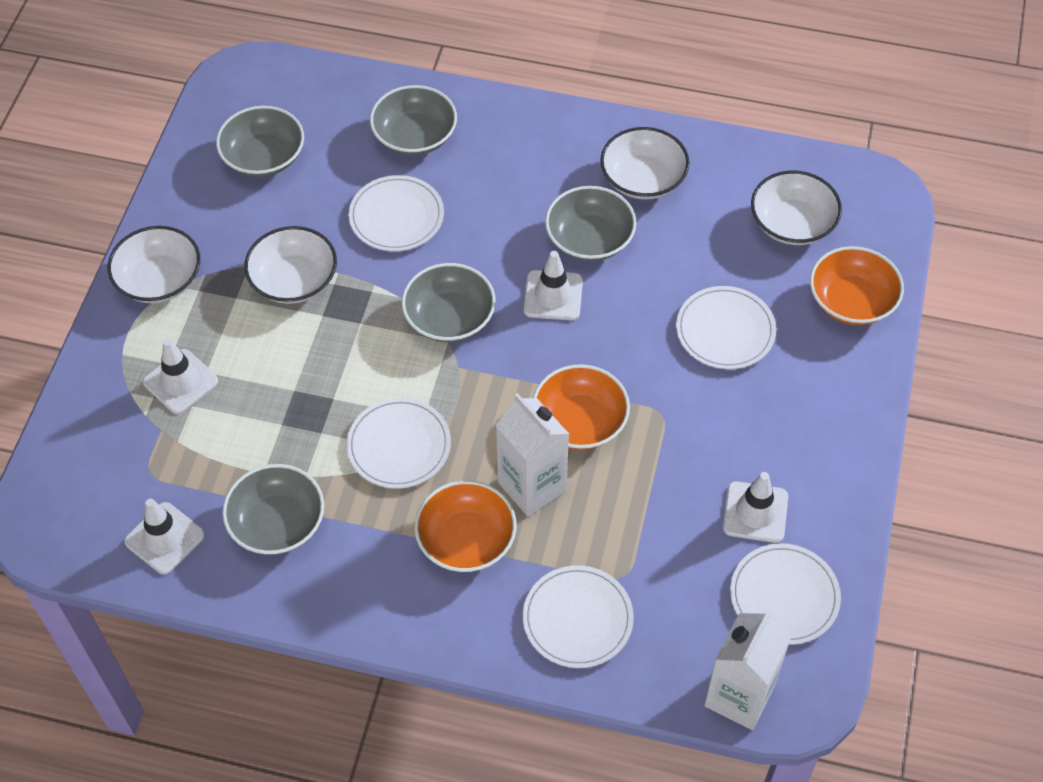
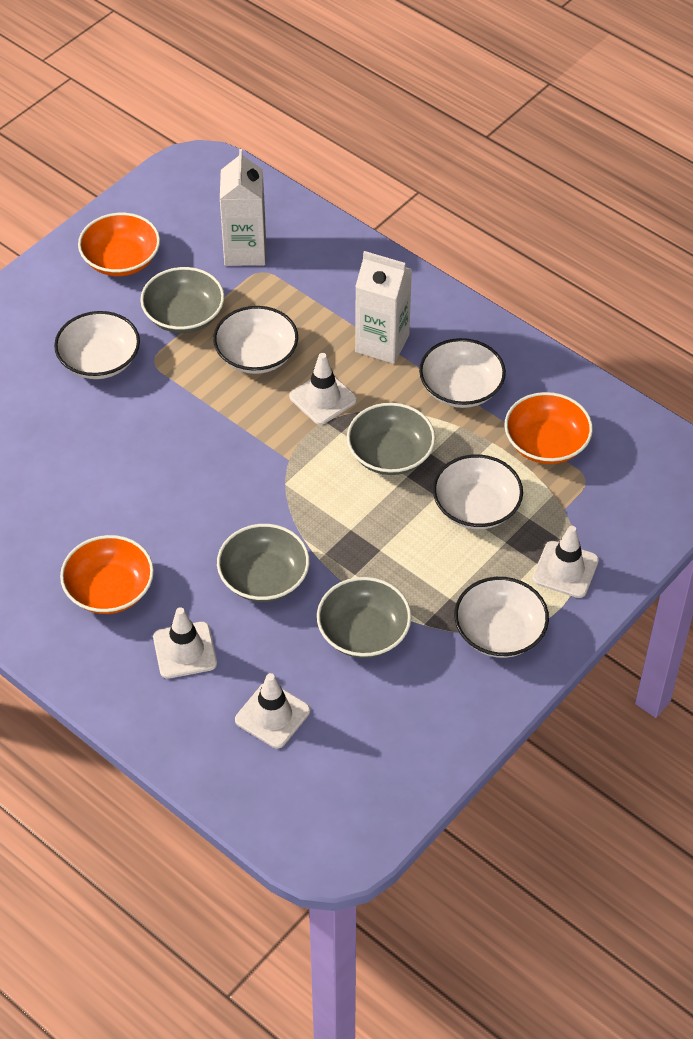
grey bowl: 5 -> 4
white bowl: 4 -> 5
white plate: 5 -> 0

